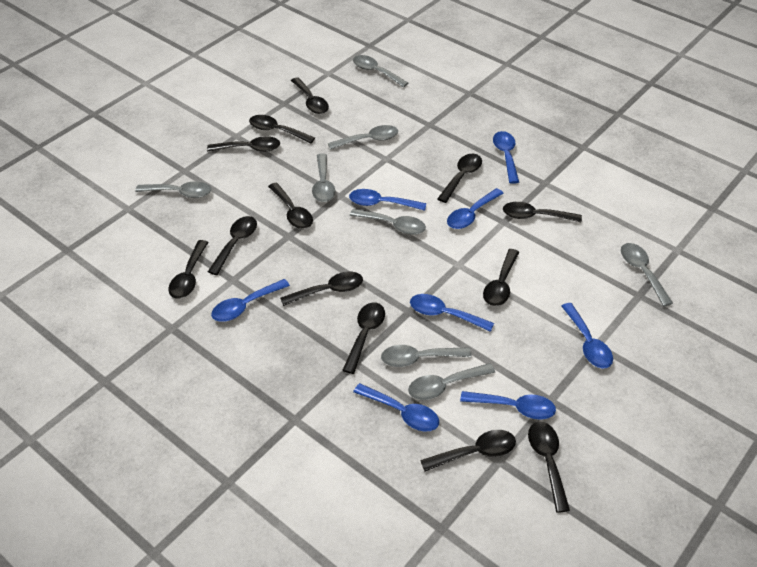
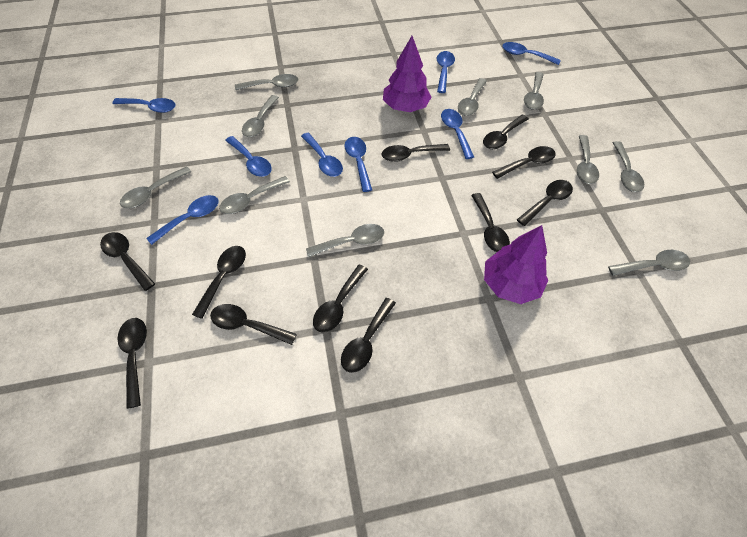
black spoon: 13 -> 11
grey spoon: 8 -> 10
purple tree: 0 -> 2

